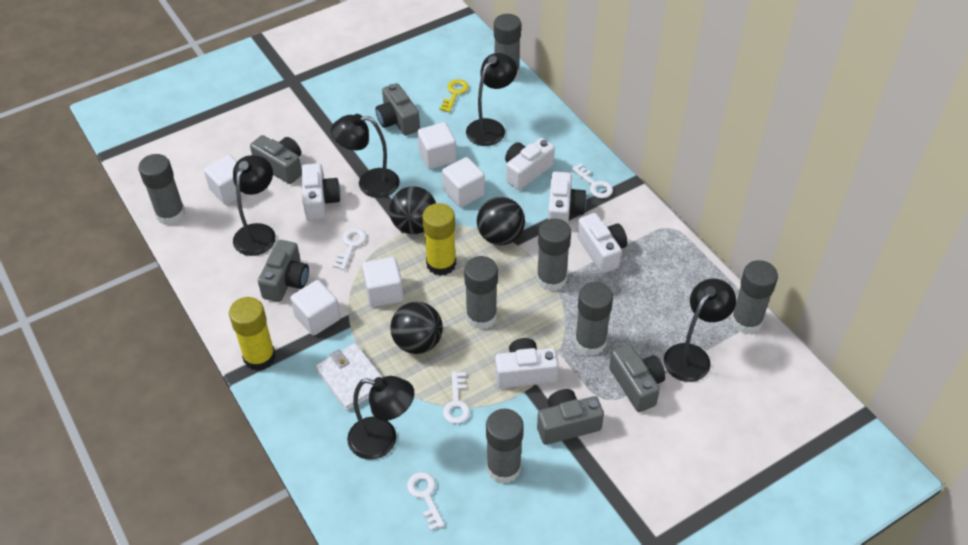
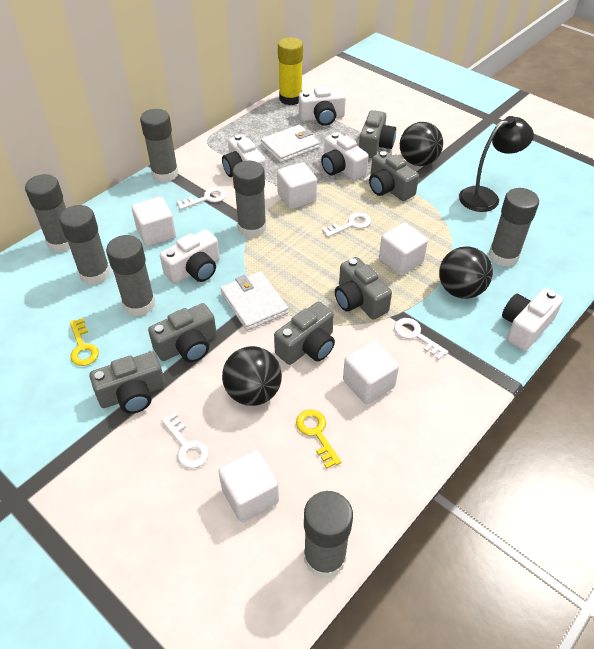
black lamp: 5 -> 1
grey camera: 5 -> 6
white wallet: 1 -> 2
yellow glue stick: 2 -> 1
yellow key: 1 -> 2

